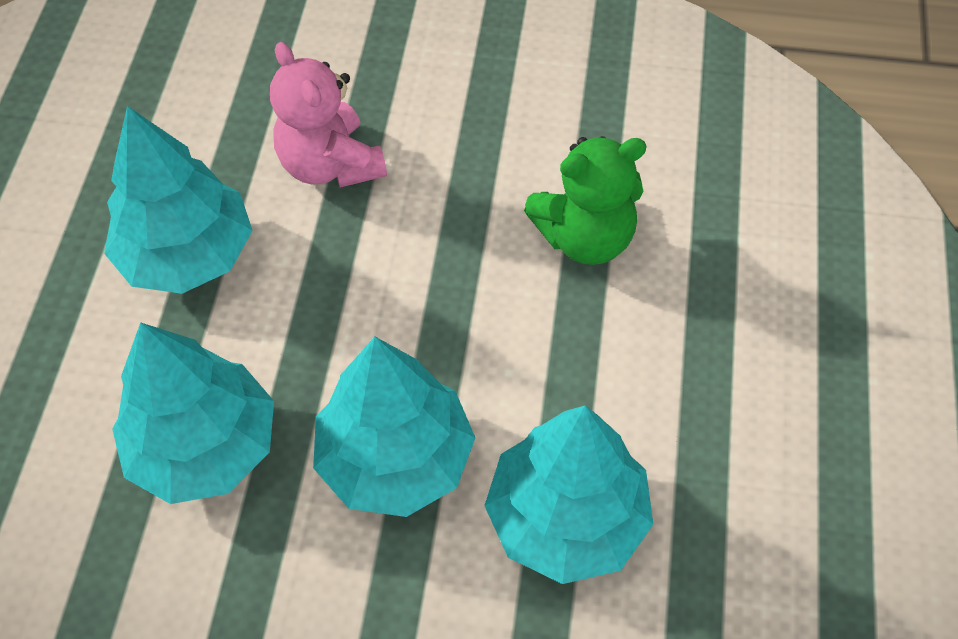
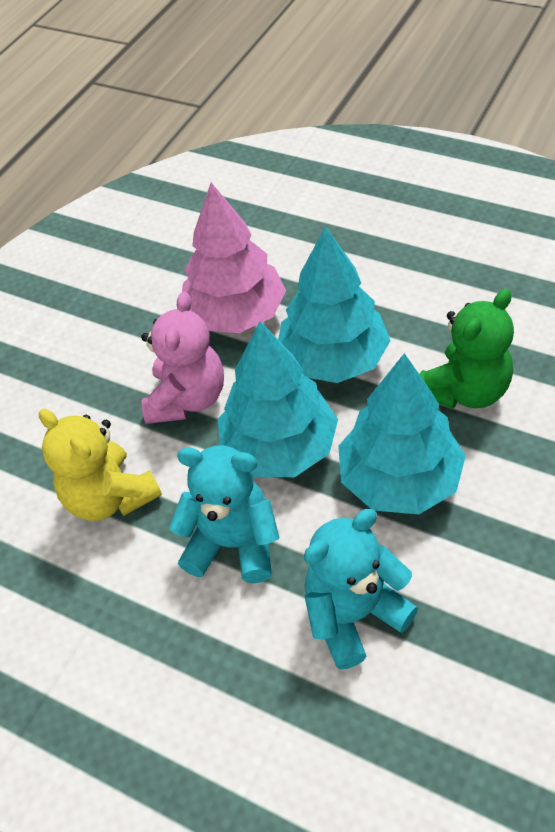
pink tree: 0 -> 1
turquoise teddy bear: 0 -> 2
turquoise tree: 4 -> 3
yellow teddy bear: 0 -> 1

